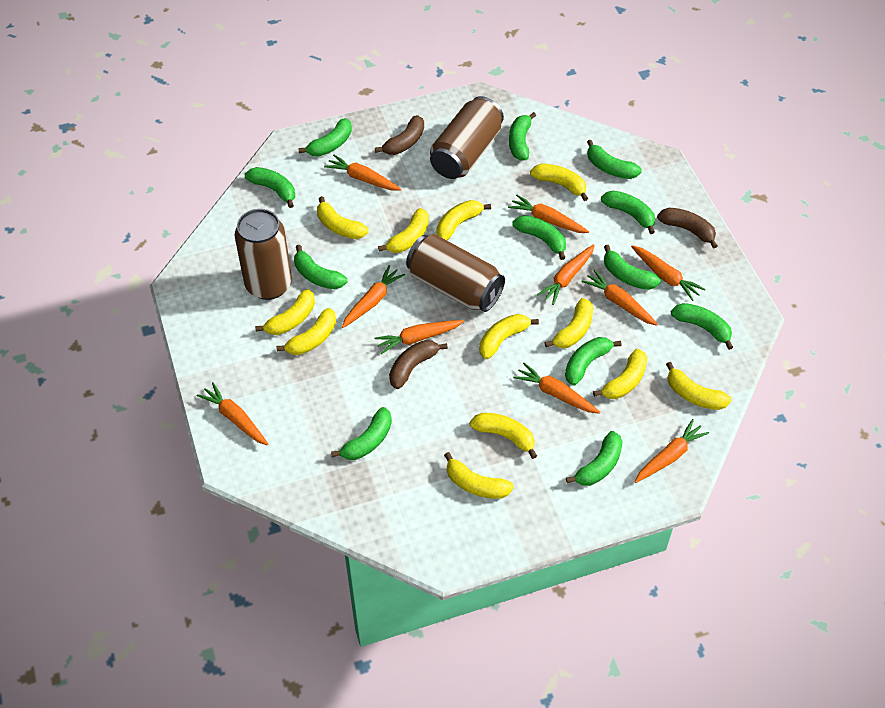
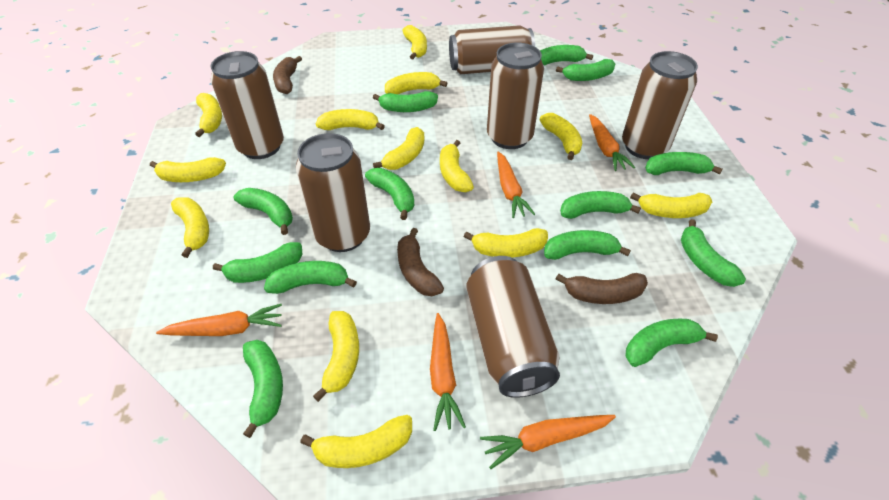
brown can: 3 -> 6
green banana: 12 -> 13
orange carrot: 10 -> 5
yellow banana: 12 -> 13

